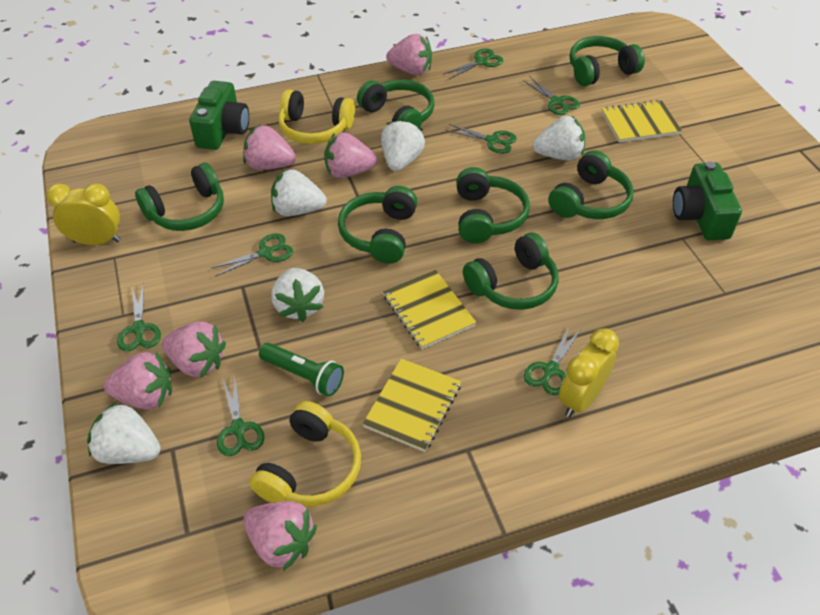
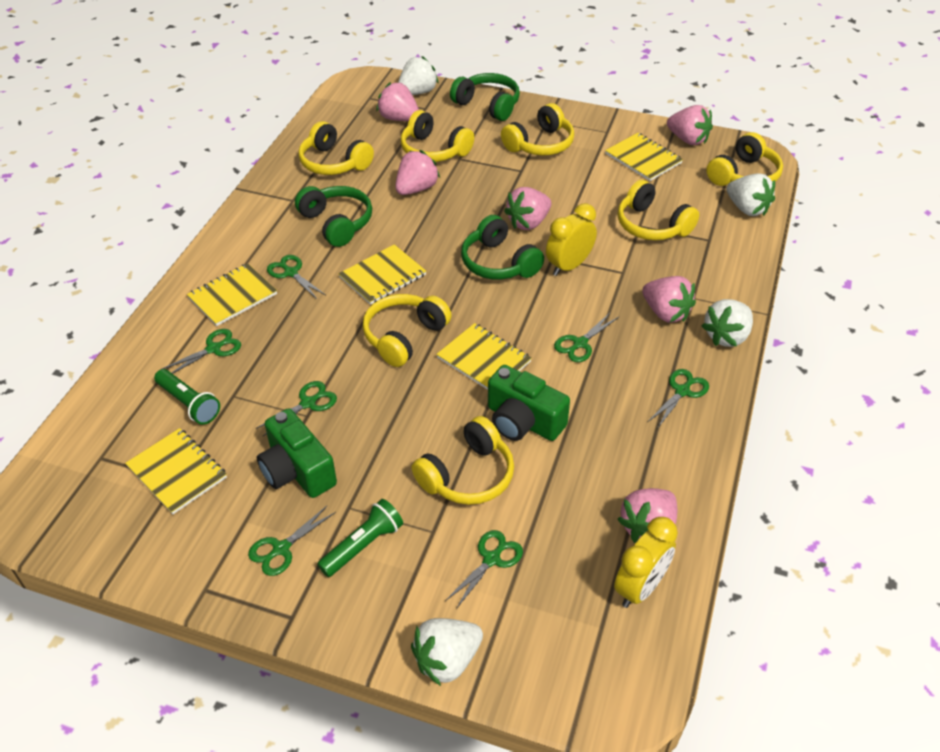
green flashlight: 1 -> 2
green headphones: 7 -> 3
white strawberry: 5 -> 4
yellow headphones: 2 -> 7
yellow notebook: 3 -> 5

